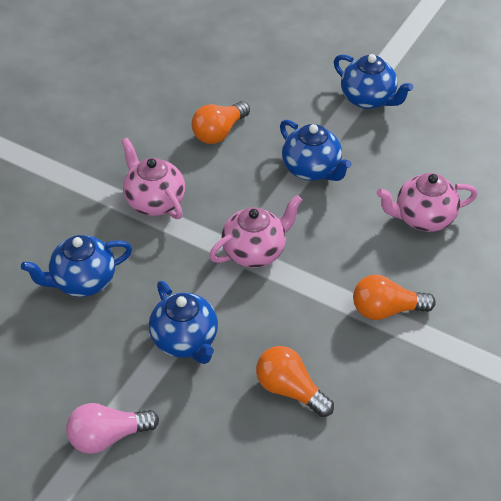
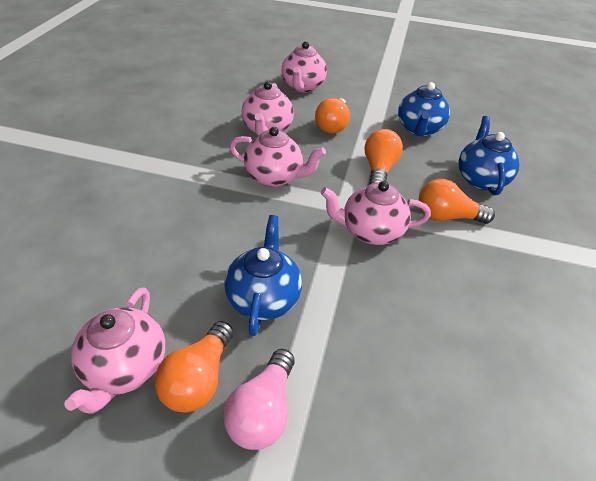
blue teapot: 4 -> 3
orange light bulb: 3 -> 4
pink teapot: 3 -> 5

